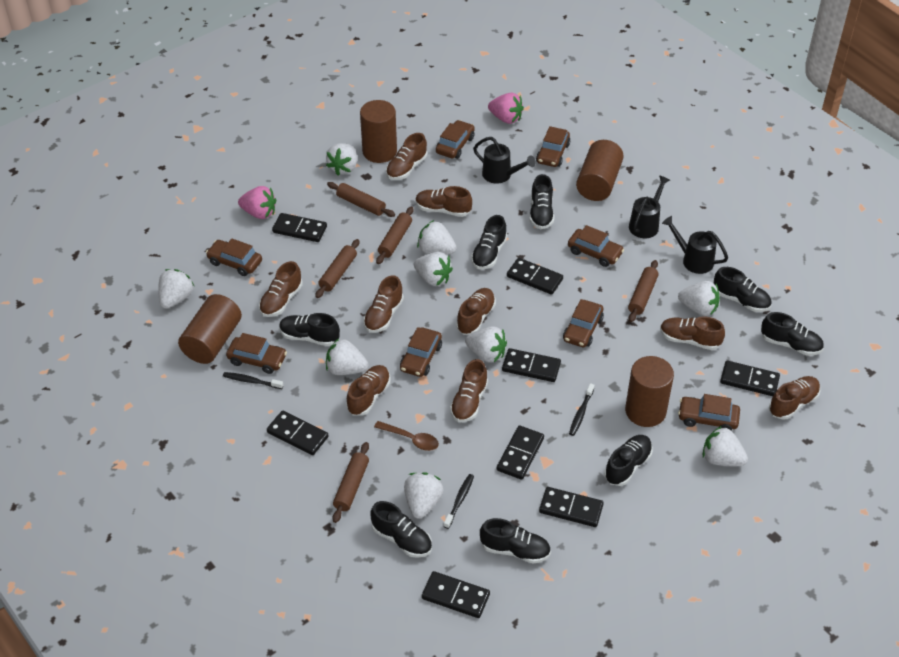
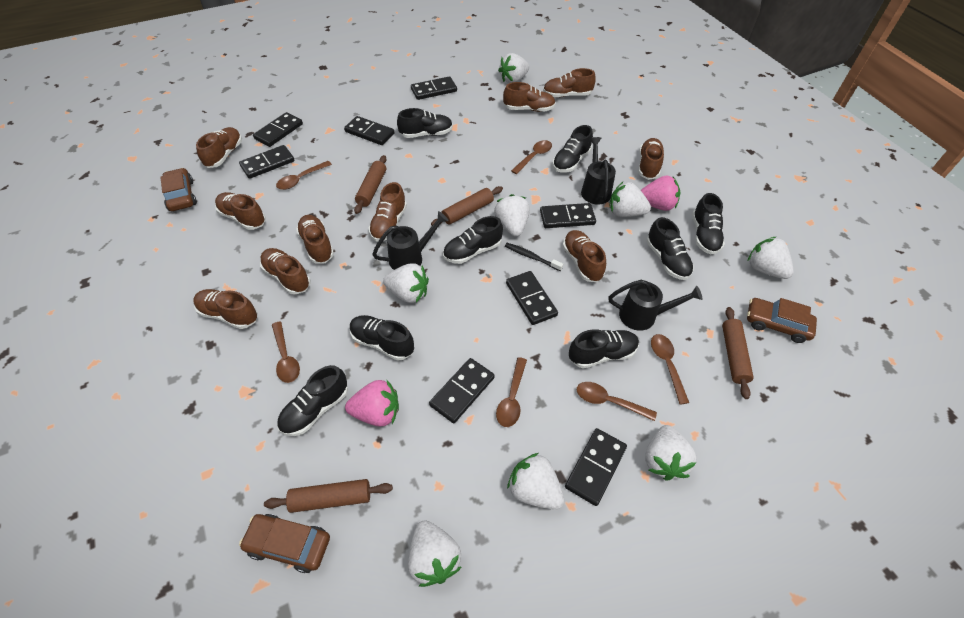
black toothbrush: 3 -> 1
brown car: 8 -> 3
brown cylinder: 4 -> 0
brown rolling pin: 5 -> 4
brown shoe: 9 -> 10
brown spoon: 1 -> 6
white strawberry: 9 -> 8

